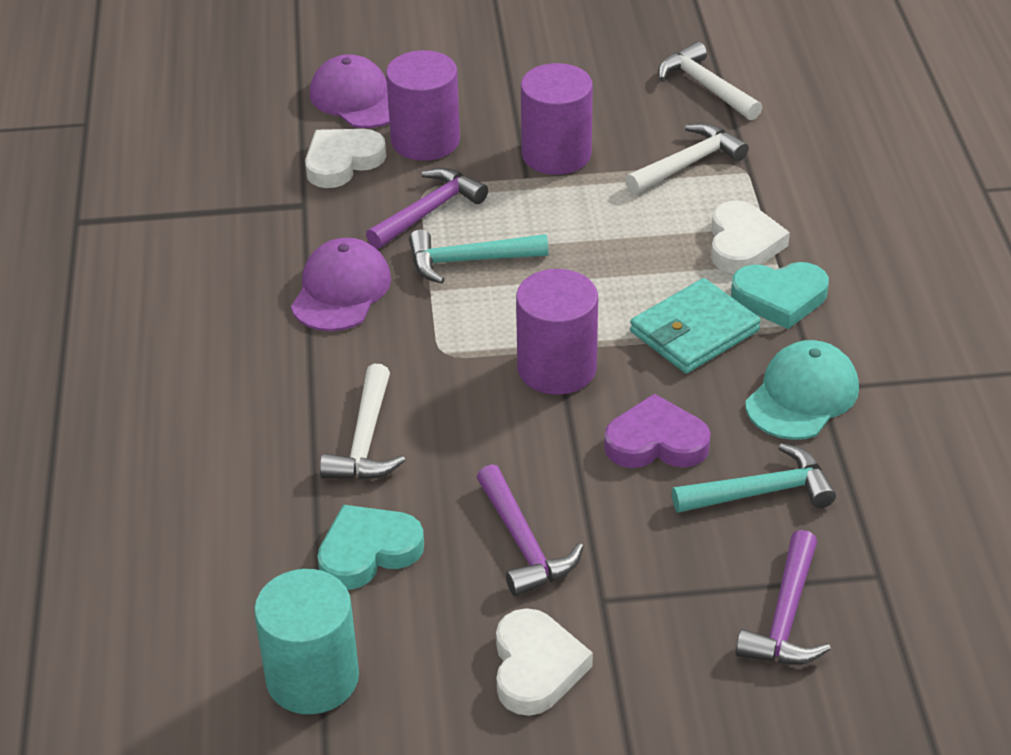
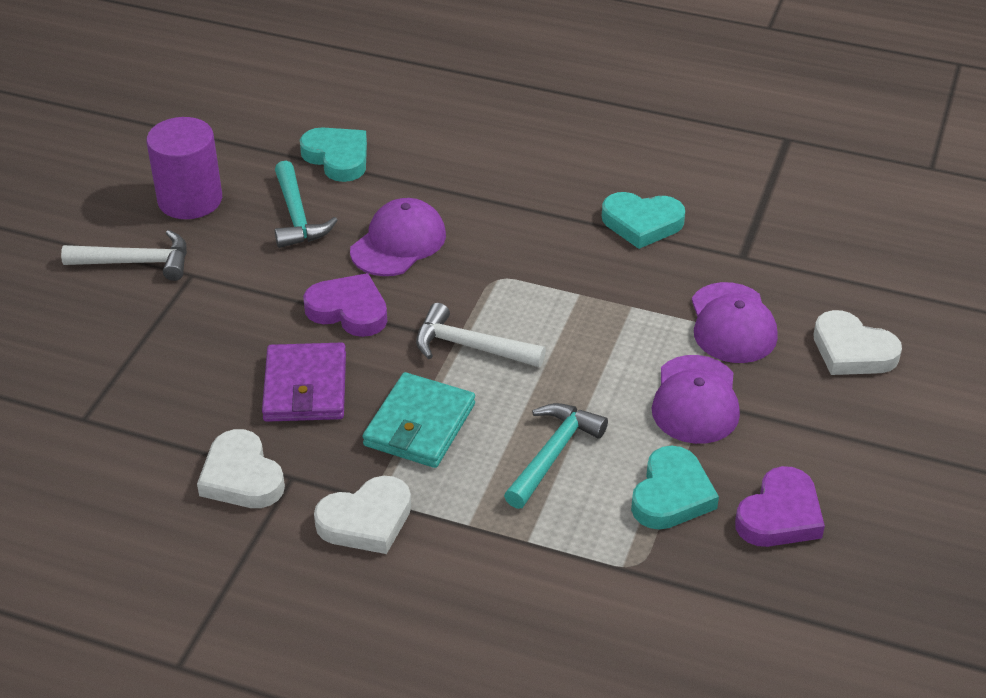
purple cap: 2 -> 3
purple cylinder: 3 -> 1
purple hammer: 3 -> 0
purple heart: 1 -> 2
purple wallet: 0 -> 1
turquoise cap: 1 -> 0
turquoise cylinder: 1 -> 0
turquoise heart: 2 -> 3
white hammer: 3 -> 2

